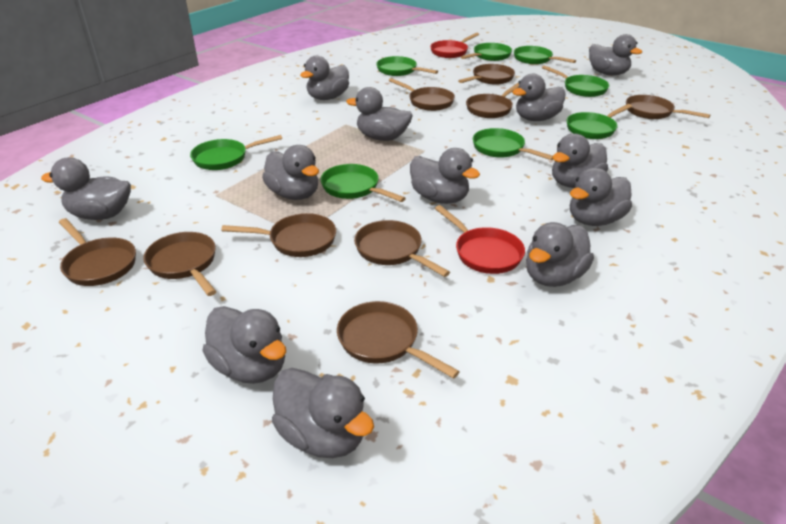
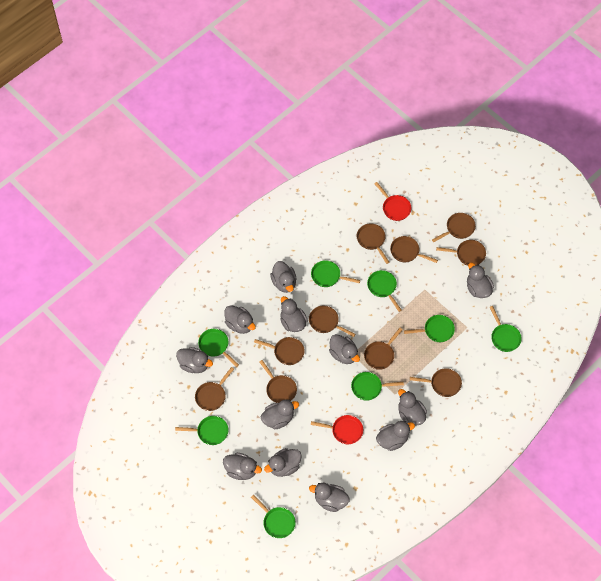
brown pan: 9 -> 10

